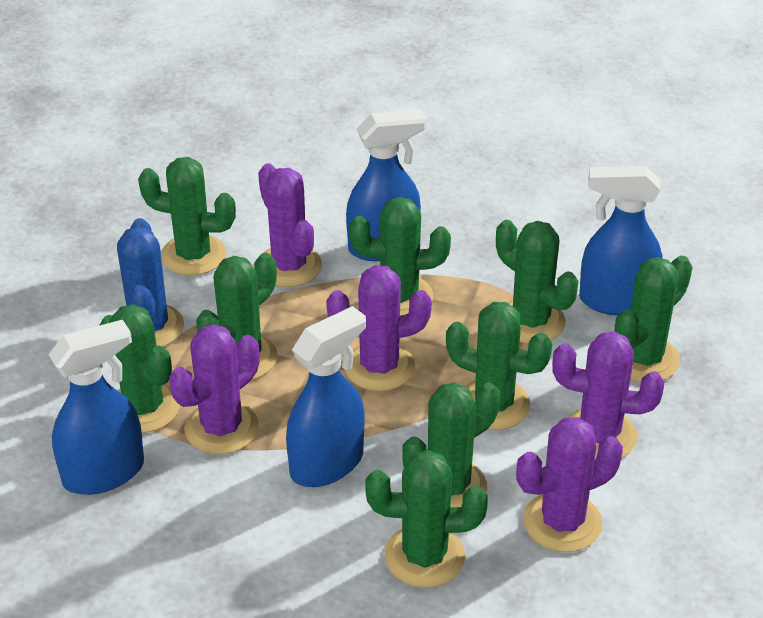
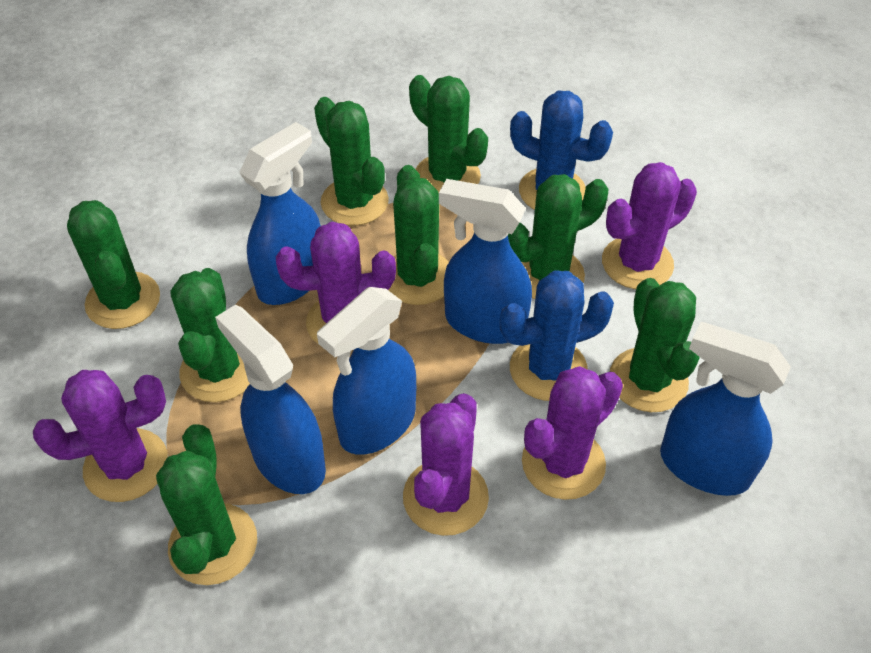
blue cactus: 1 -> 2
blue spray bottle: 4 -> 5
green cactus: 9 -> 8

